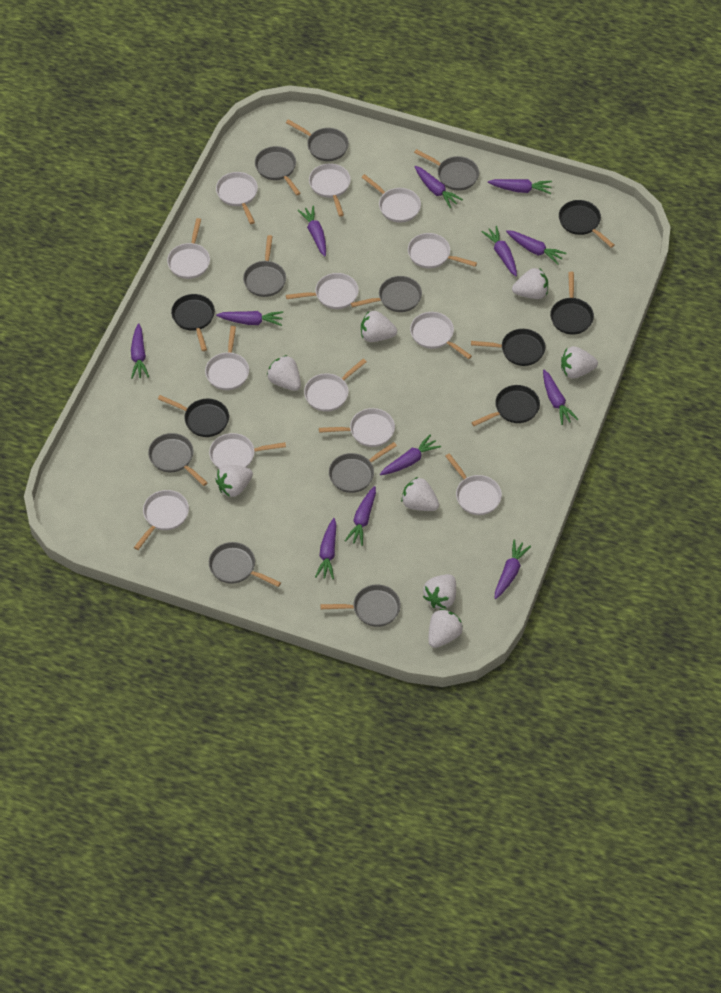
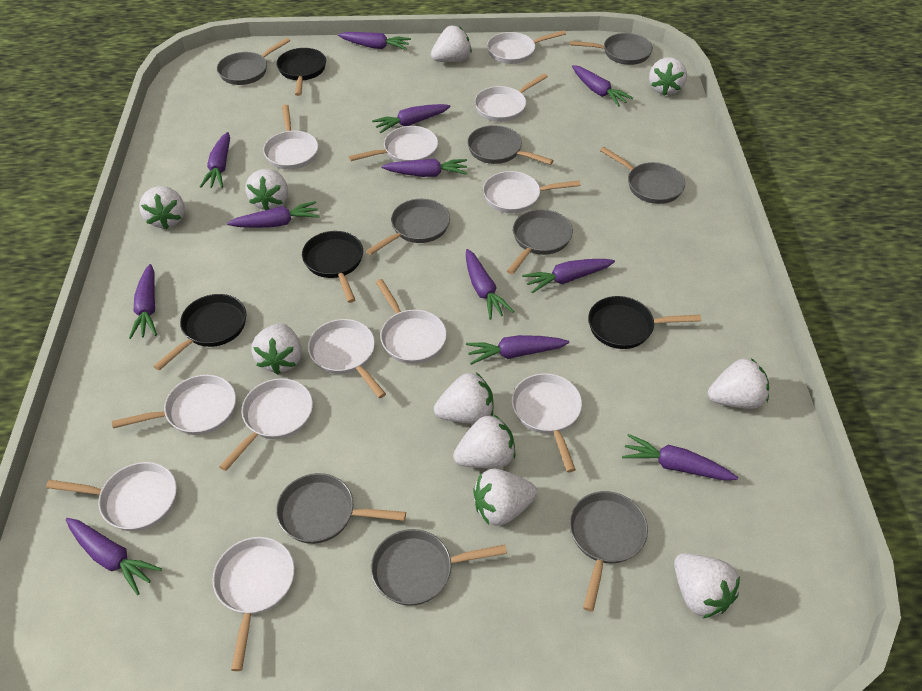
black pan: 6 -> 4
white pan: 13 -> 12
white strawberry: 8 -> 10

